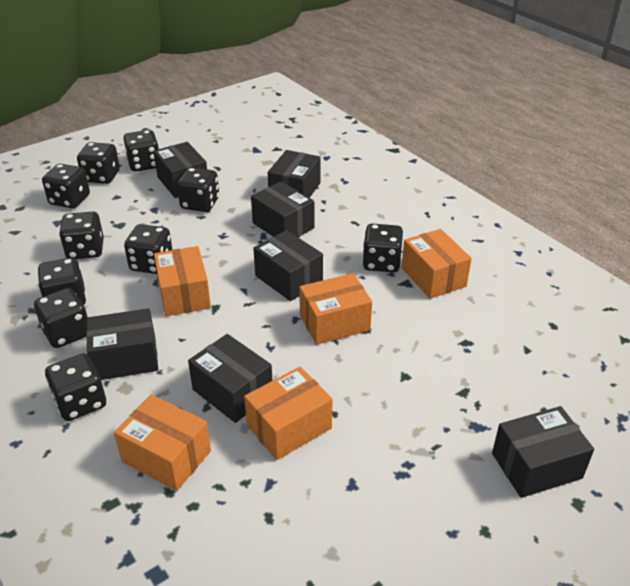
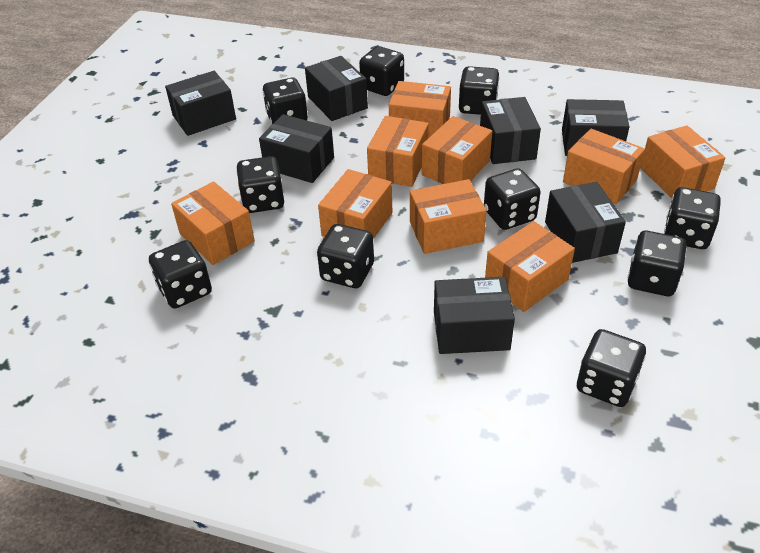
orange box: 5 -> 9

